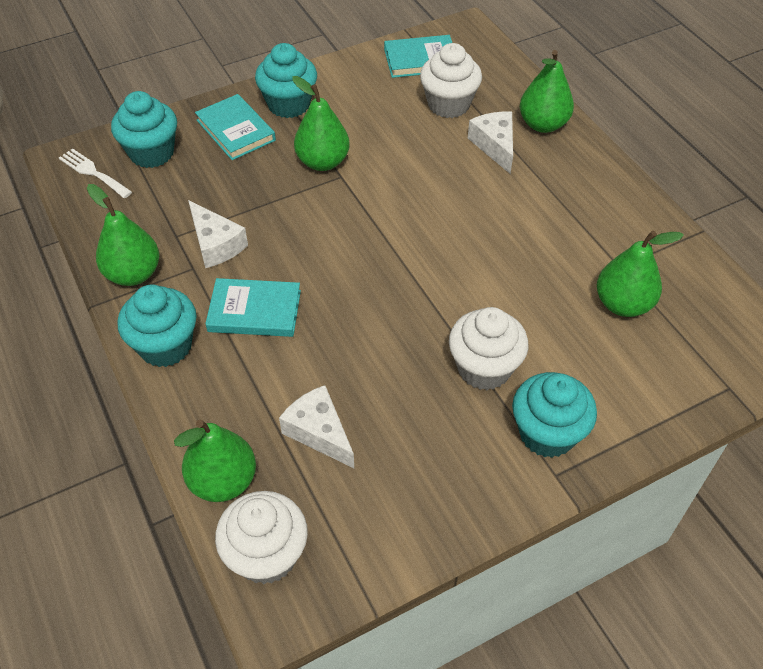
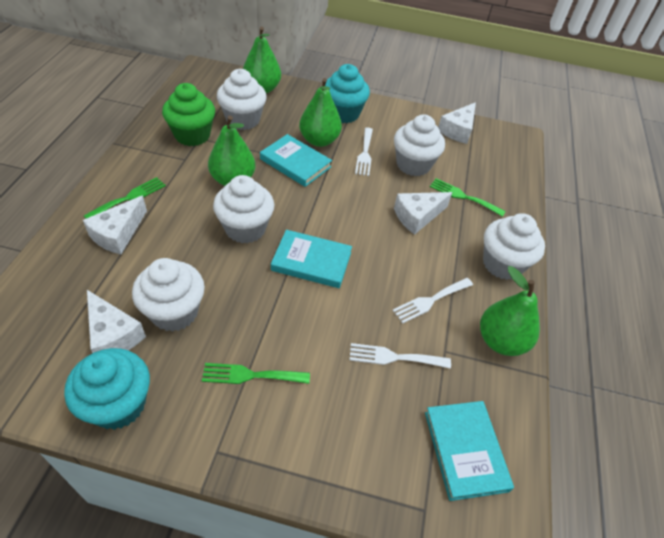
green cupcake: 0 -> 1
green fork: 0 -> 3
green pear: 5 -> 4
turquoise cupcake: 4 -> 2
white cheese: 3 -> 4
white cupcake: 3 -> 5
white fork: 1 -> 3

